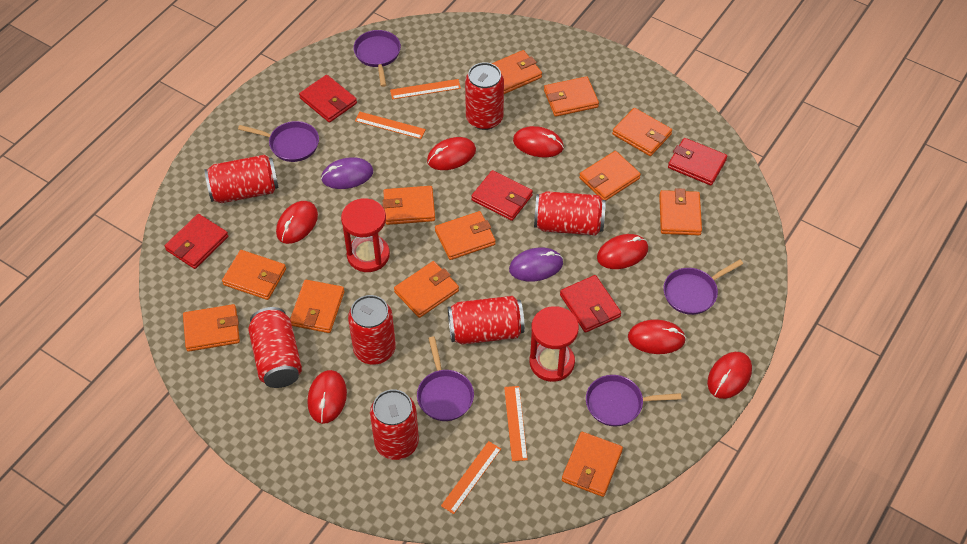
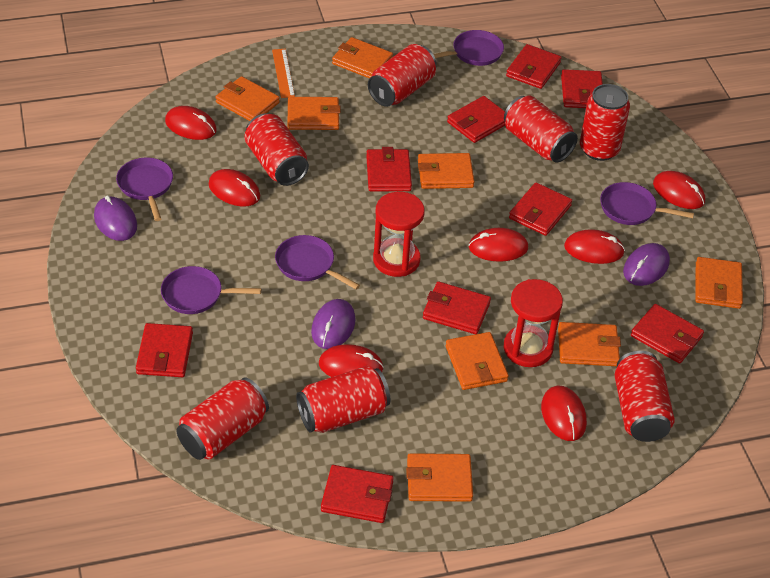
orange ruler: 4 -> 1
orange wallet: 12 -> 8
purple mouse: 2 -> 3
red wallet: 5 -> 9

